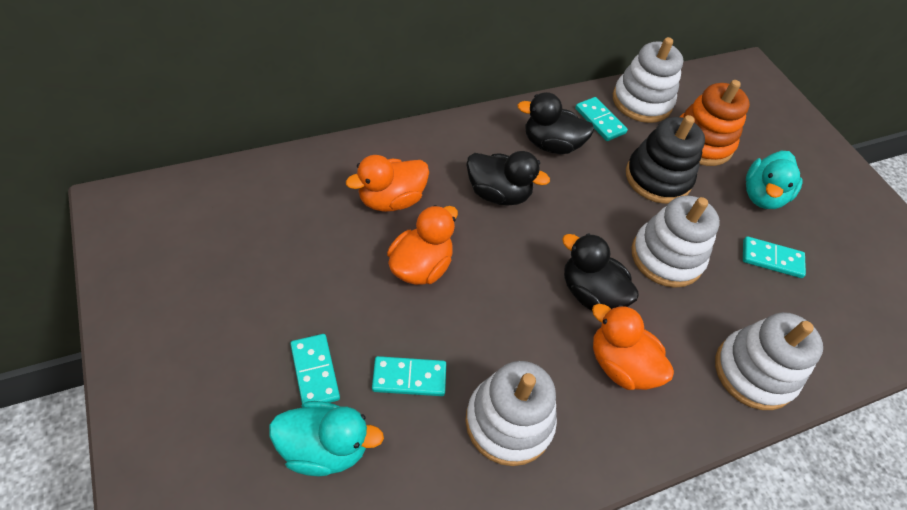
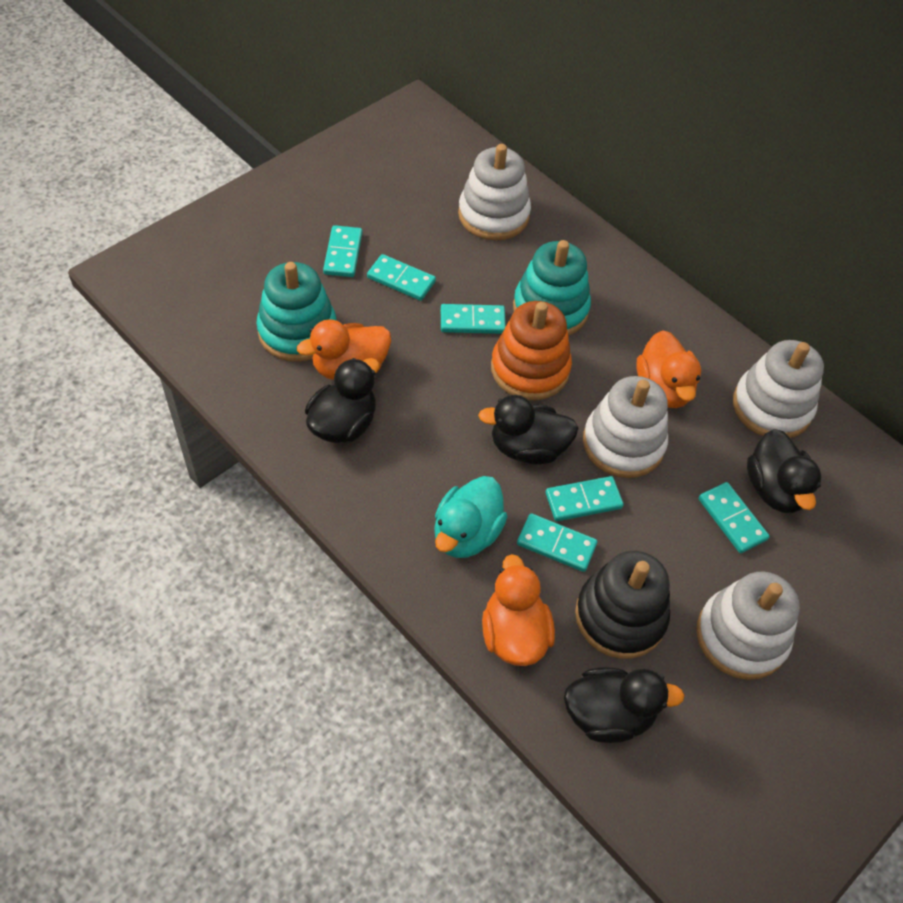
black duck: 3 -> 4
turquoise domino: 4 -> 6
turquoise duck: 2 -> 1
turquoise stacking toy: 0 -> 2

